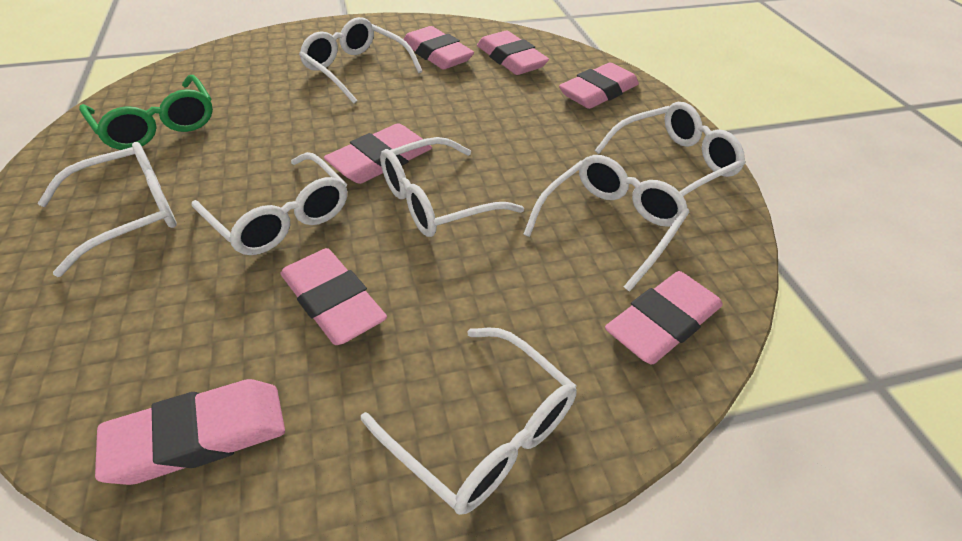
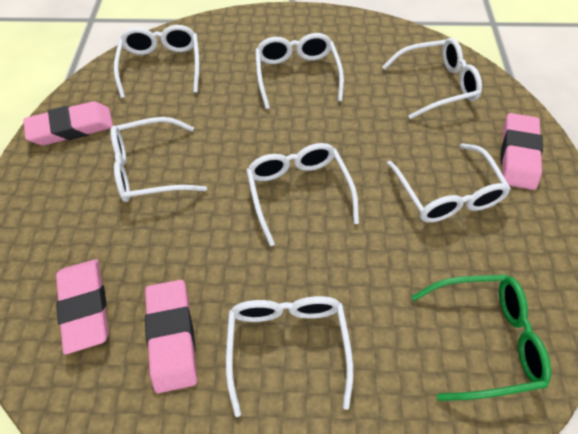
pink eraser: 7 -> 4

